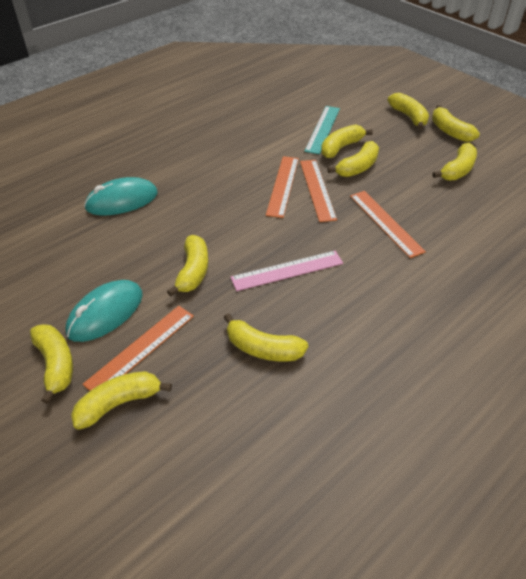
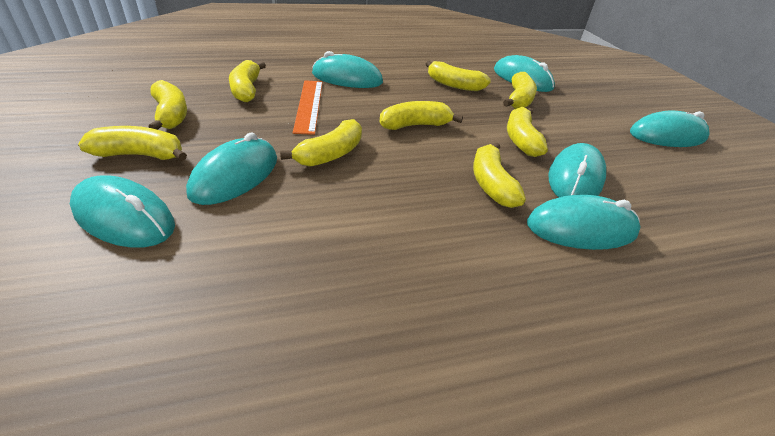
orange ruler: 4 -> 1
pink ruler: 1 -> 0
turquoise mouse: 2 -> 7
turquoise ruler: 1 -> 0

